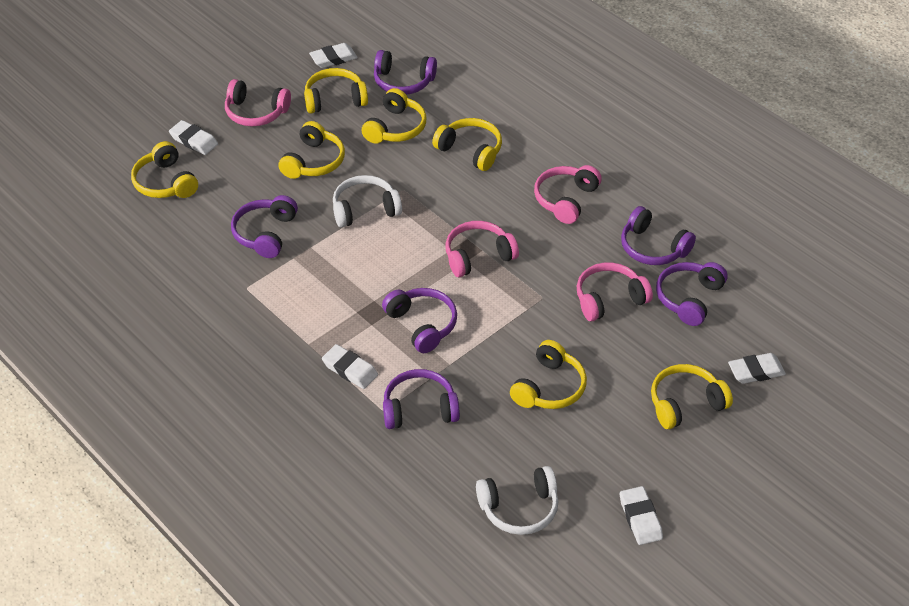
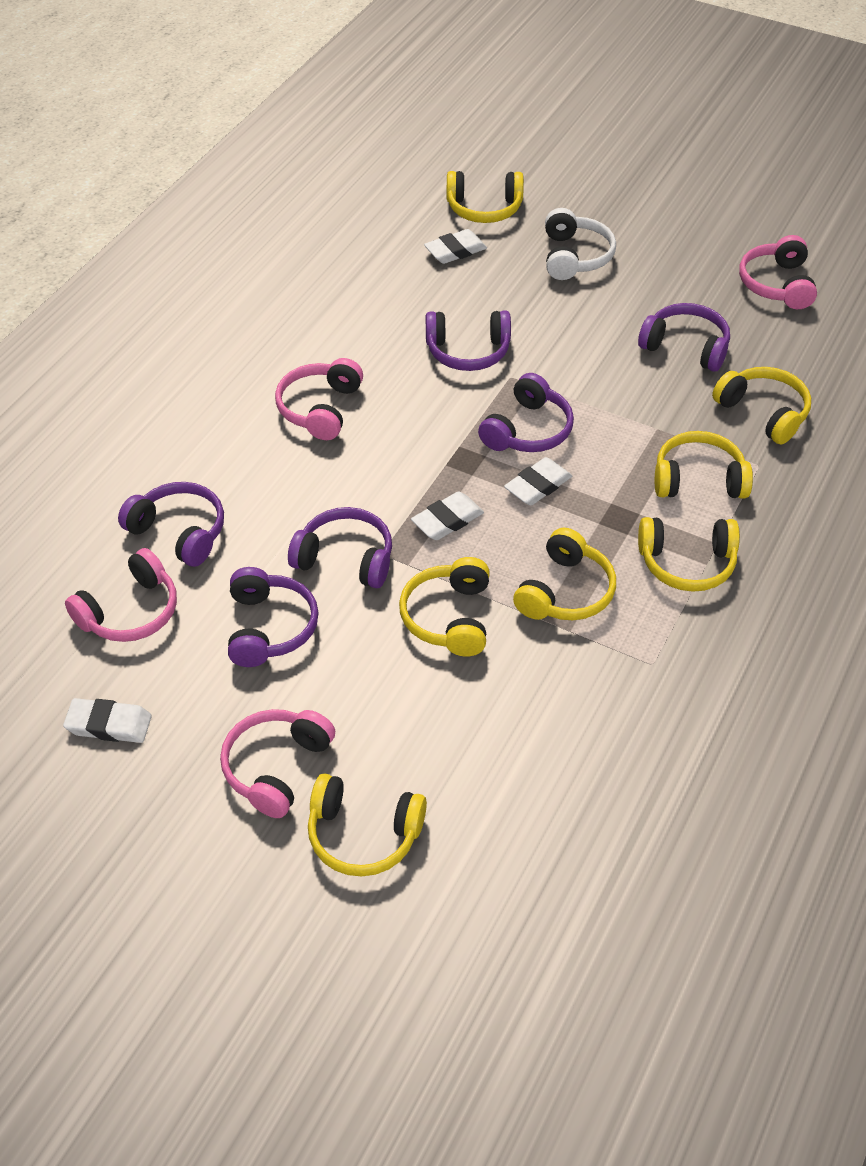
white eraser: 5 -> 4
white headphones: 2 -> 1

